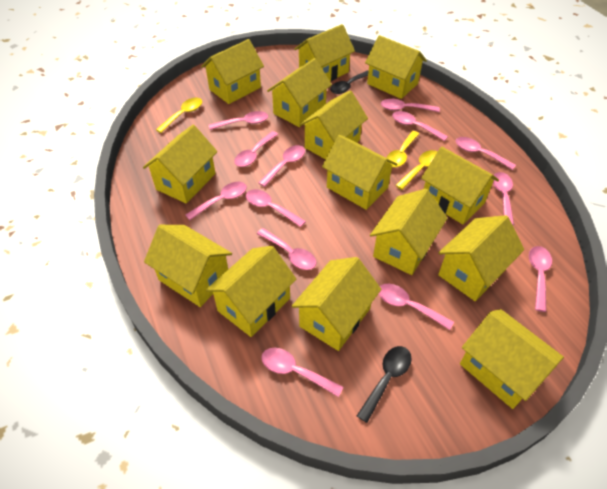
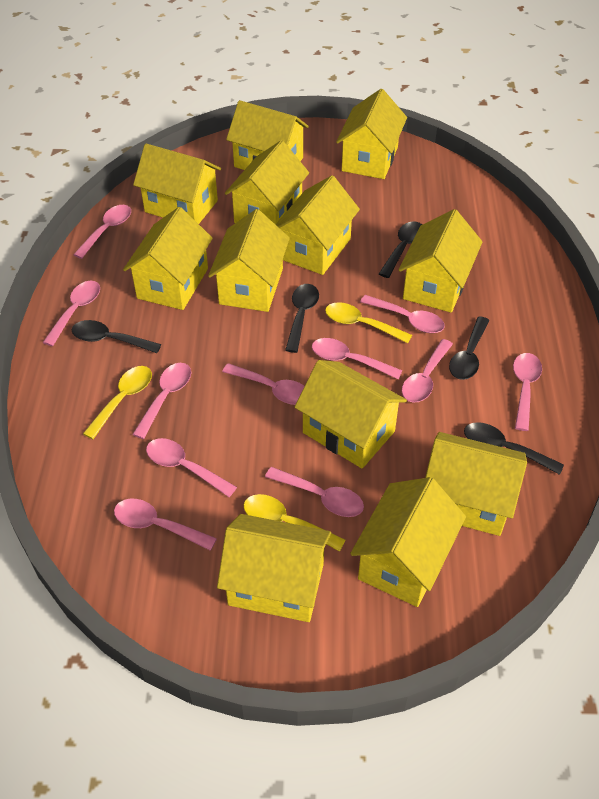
black spoon: 2 -> 5
pink spoon: 13 -> 11
yellow house: 14 -> 12

